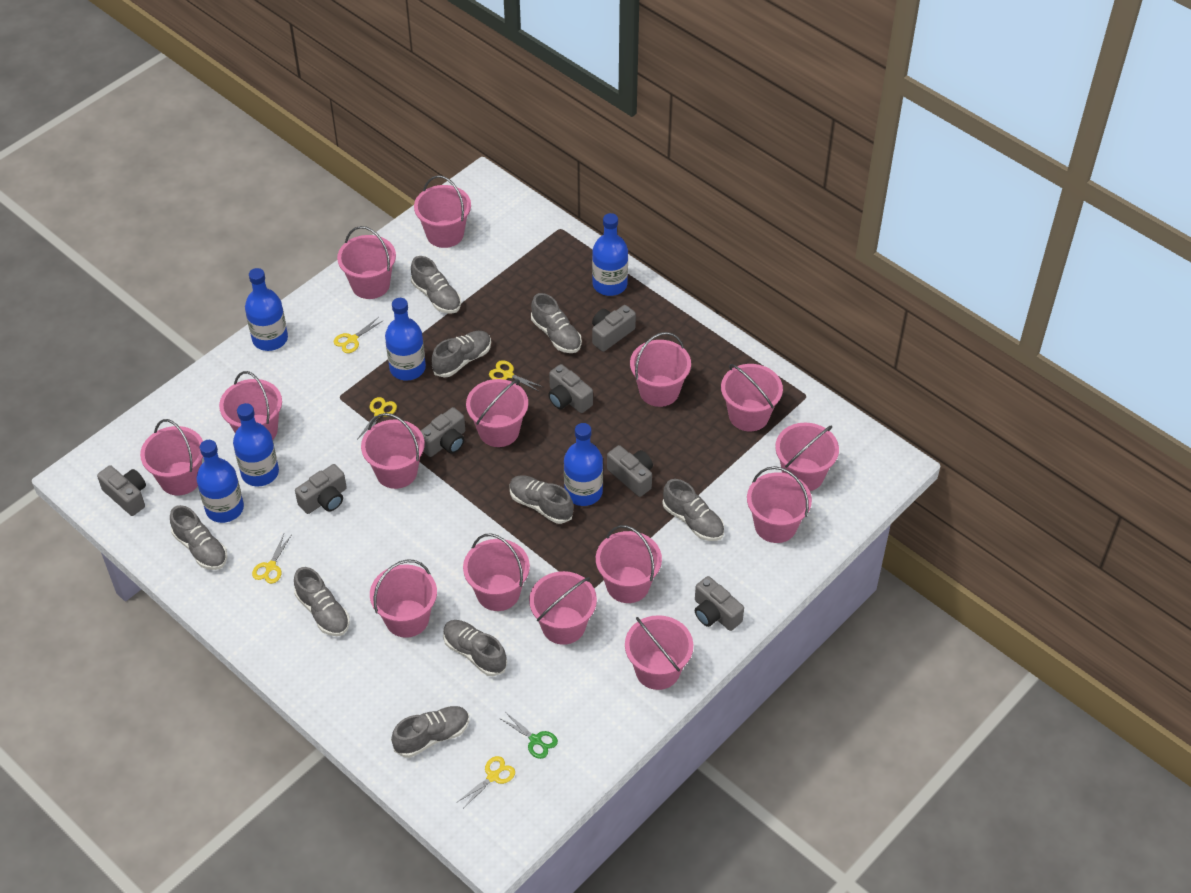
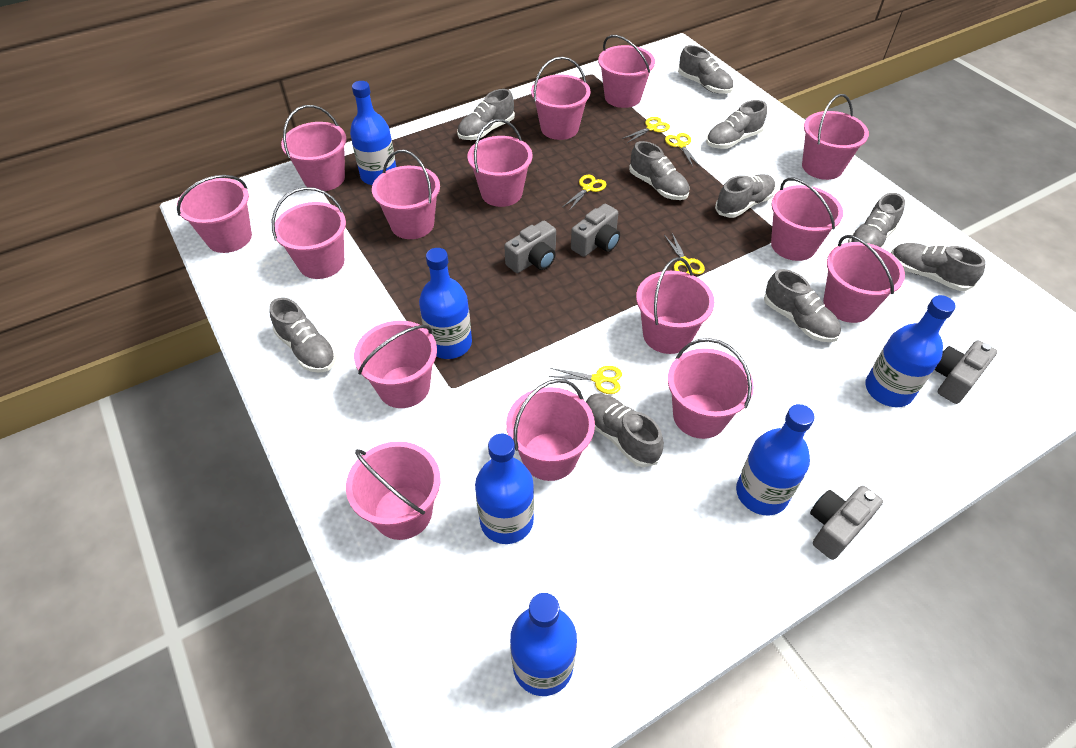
green scissors: 1 -> 0
grey camera: 7 -> 4
grey shoe: 9 -> 10

